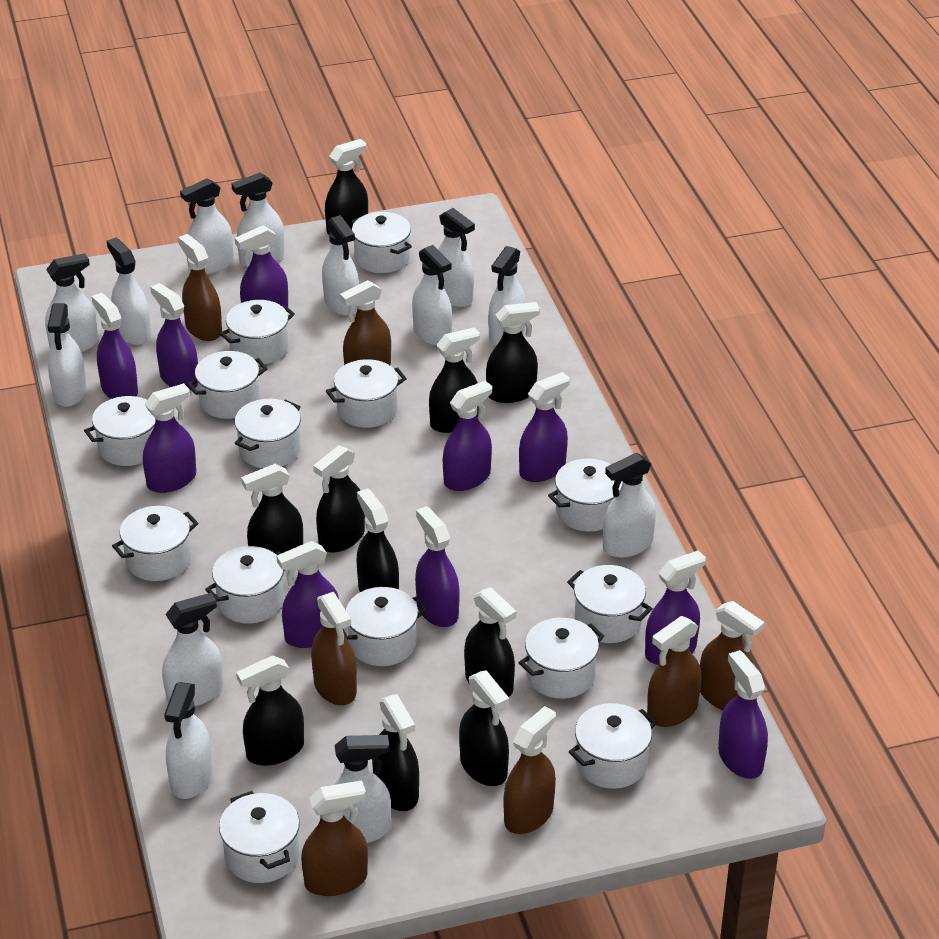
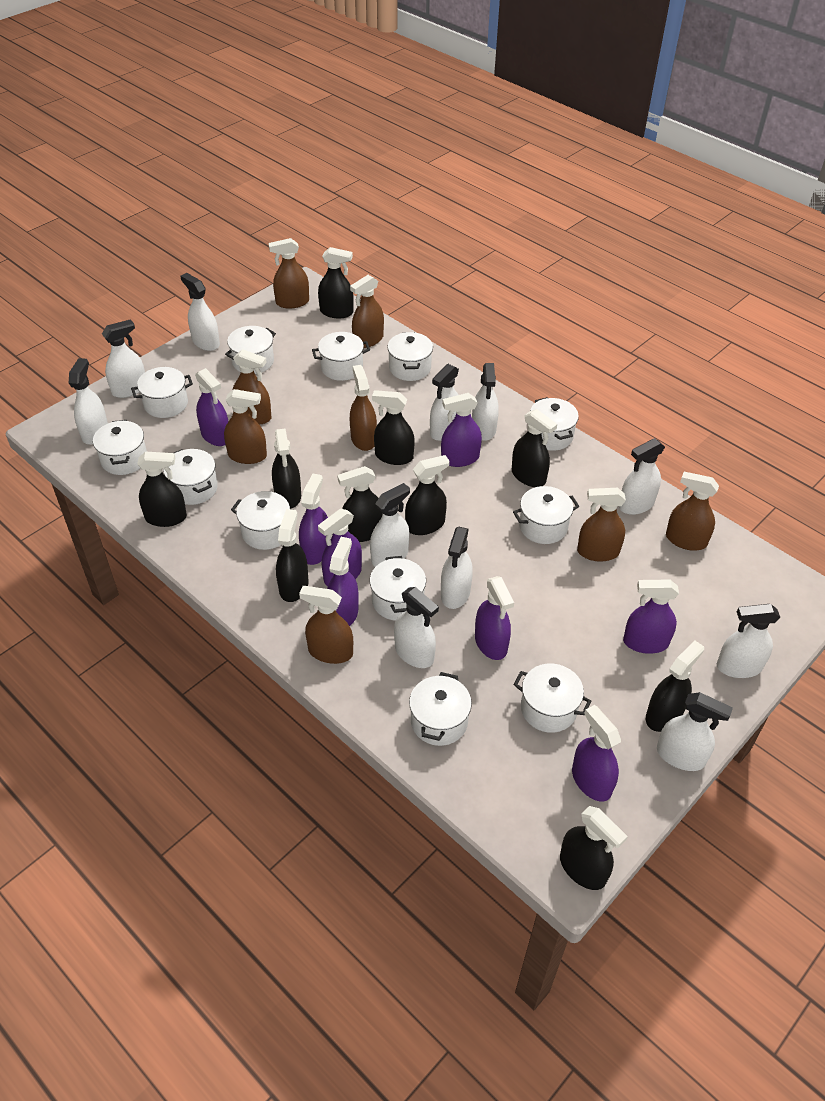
brown spray bottle: 7 -> 8
purple spray bottle: 10 -> 8
white pot: 14 -> 12
white spray bottle: 13 -> 11

